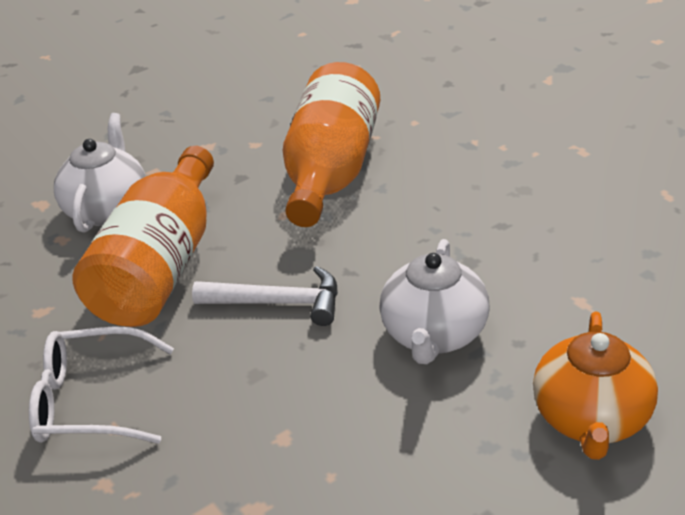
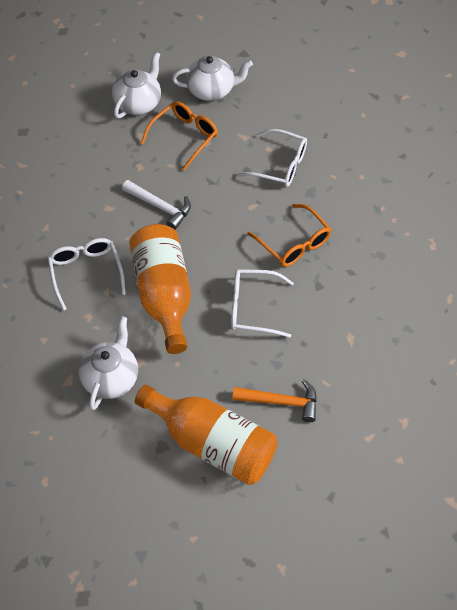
orange glasses: 0 -> 2
orange hammer: 0 -> 1
orange teapot: 1 -> 0
white glasses: 1 -> 3
white teapot: 2 -> 3

